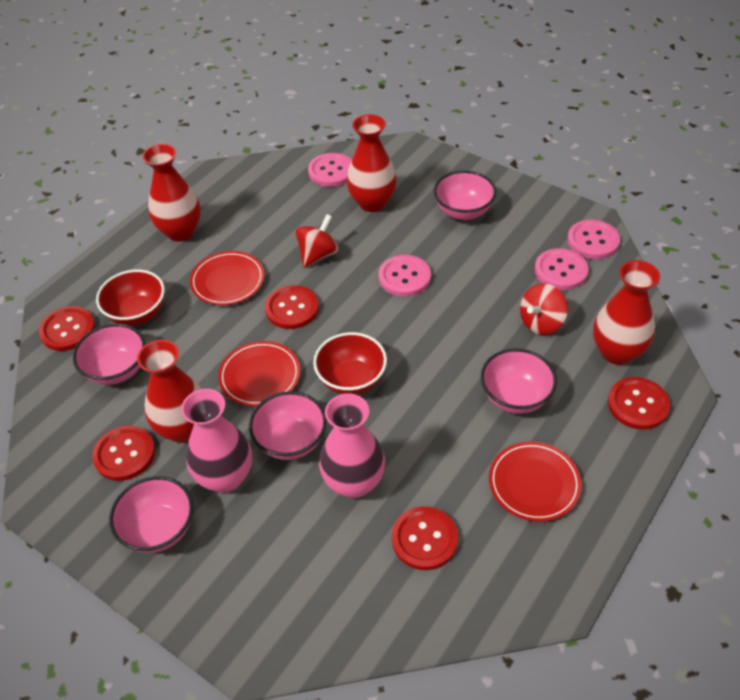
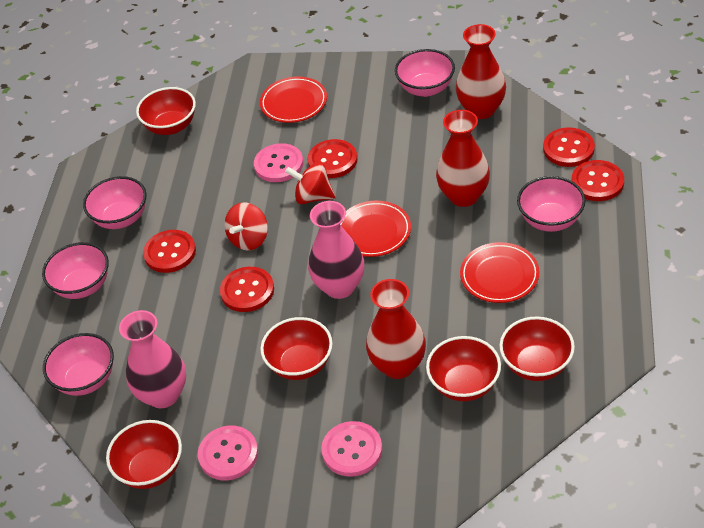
pink button: 4 -> 3
red bowl: 2 -> 5
red vase: 4 -> 3

